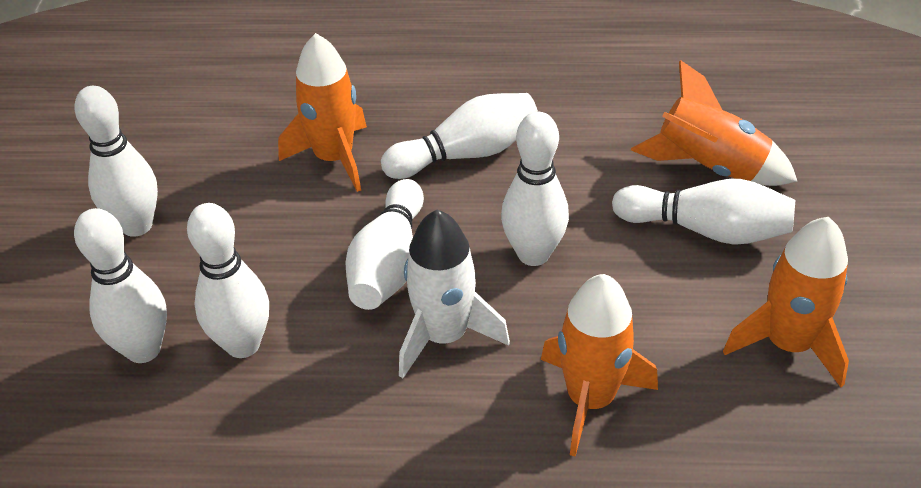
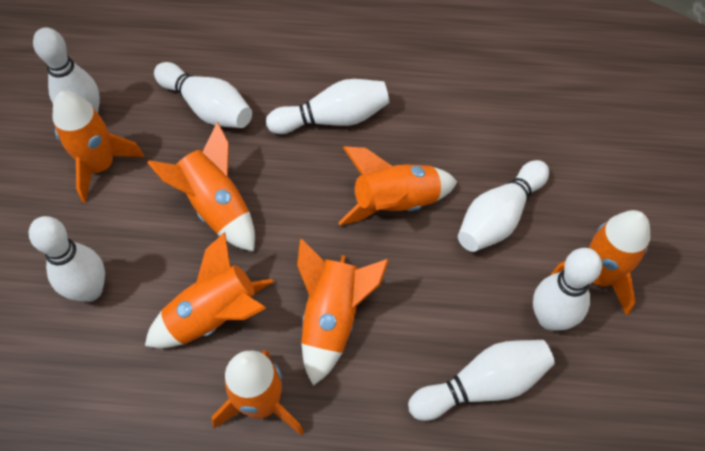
orange rocket: 4 -> 7
white rocket: 1 -> 0

